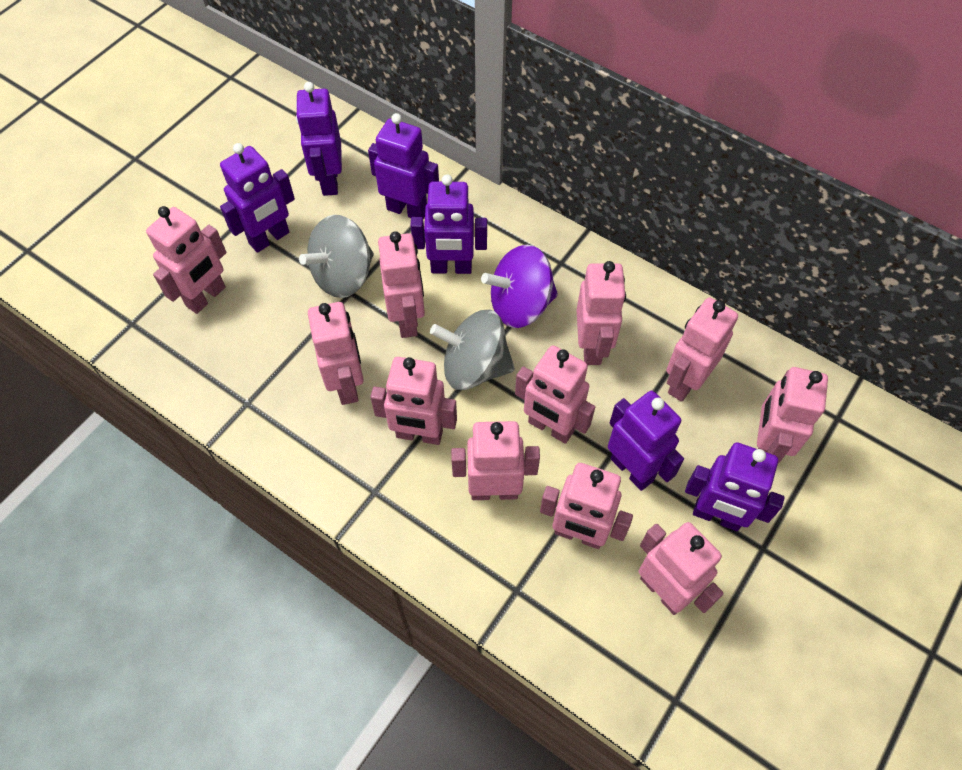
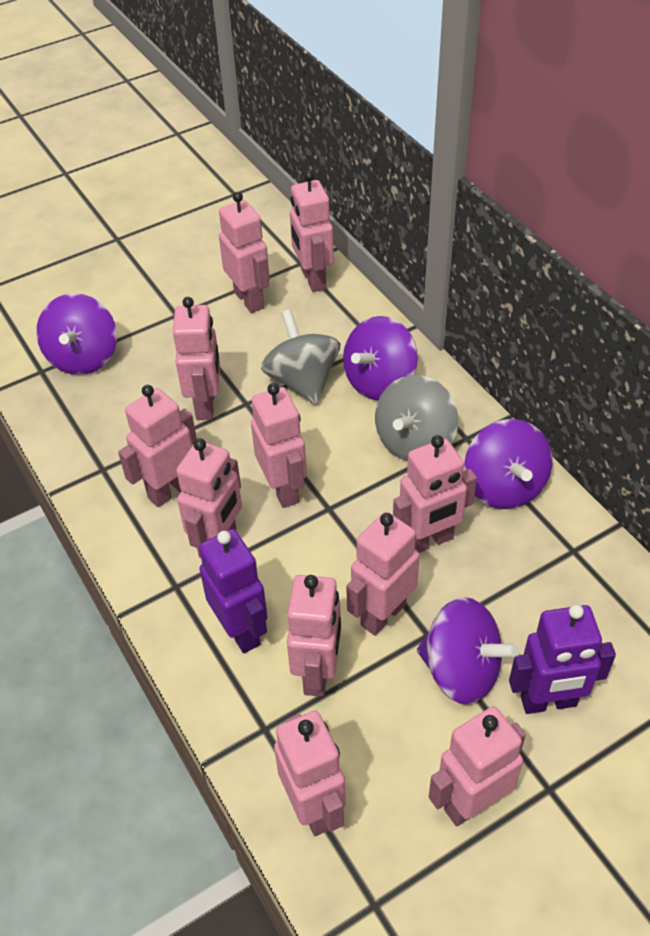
purple robot: 6 -> 2
purple spinning top: 1 -> 4

